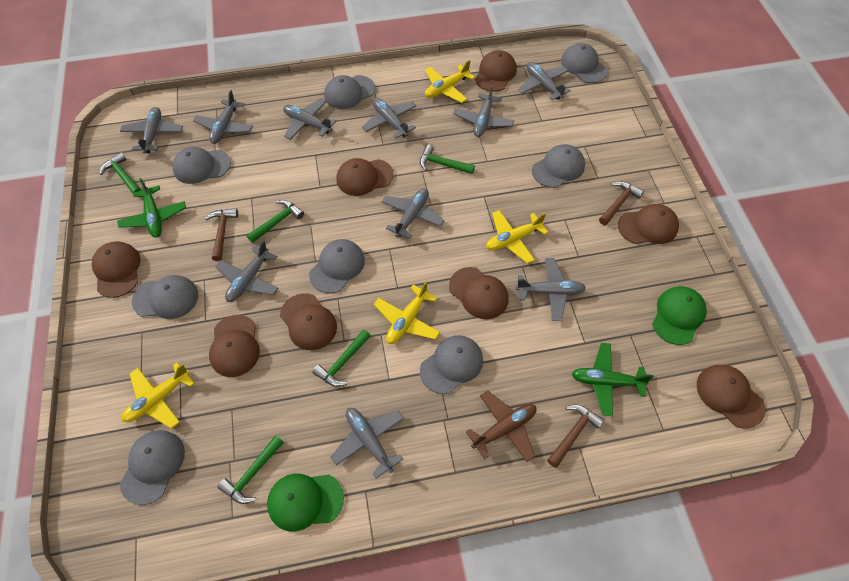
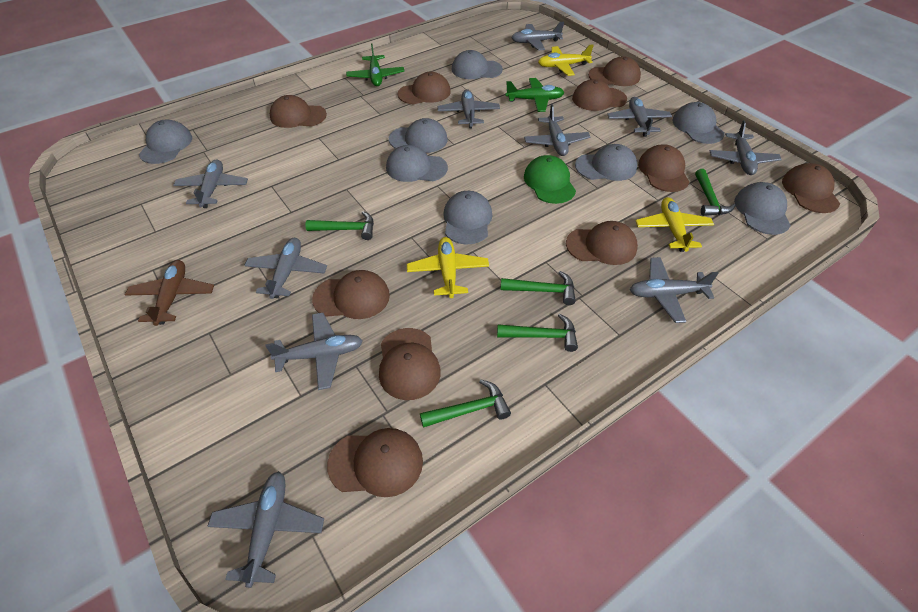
brown cap: 8 -> 10
brown hammer: 3 -> 0
green cap: 2 -> 1
yellow plane: 4 -> 3

